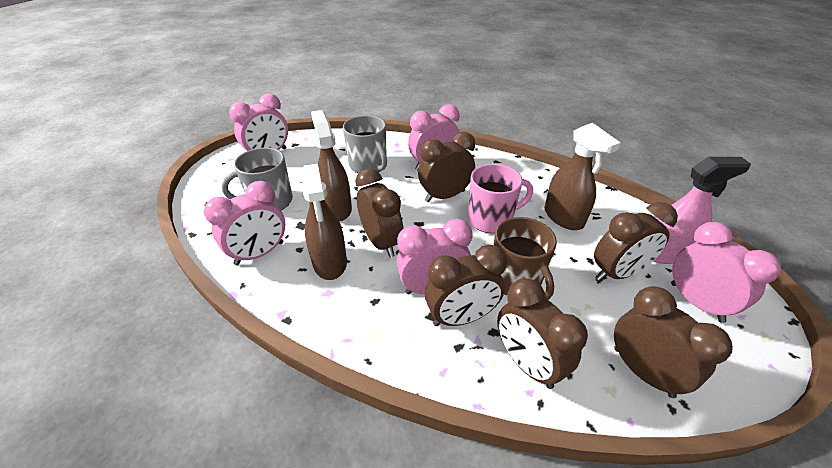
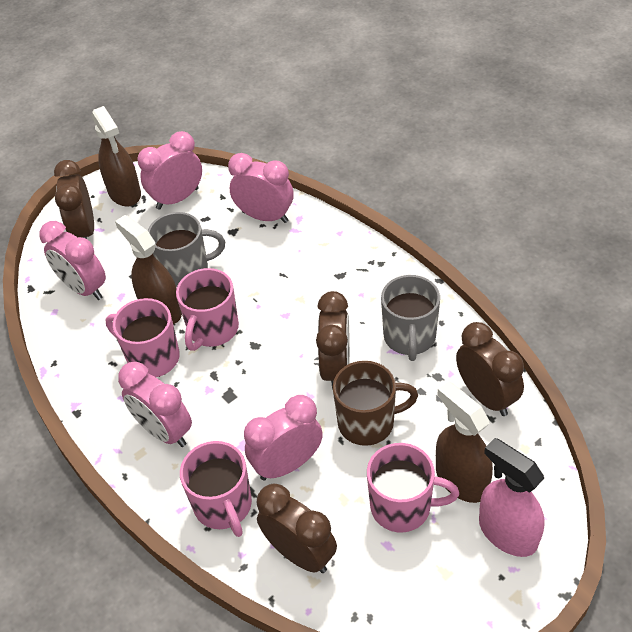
brown clock: 6 -> 4
pink mug: 1 -> 4

